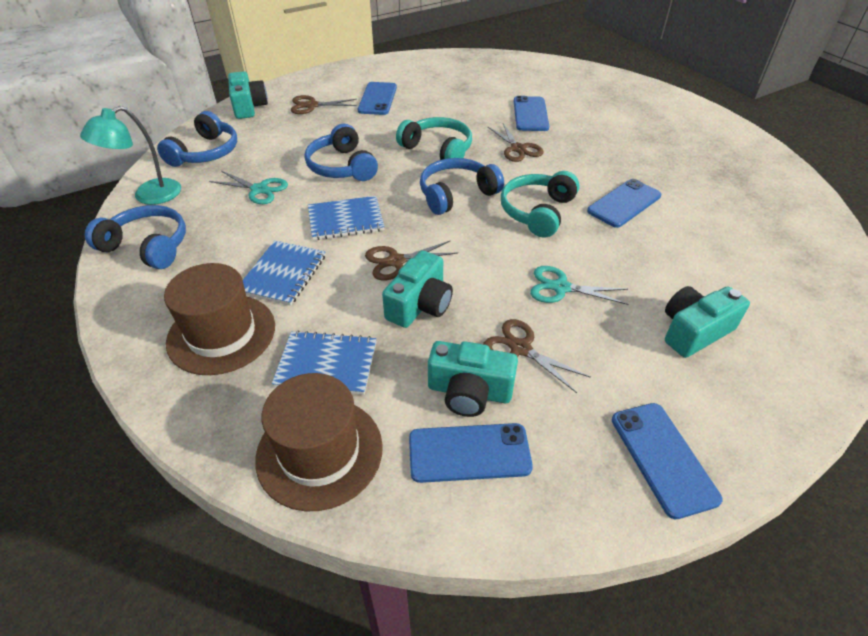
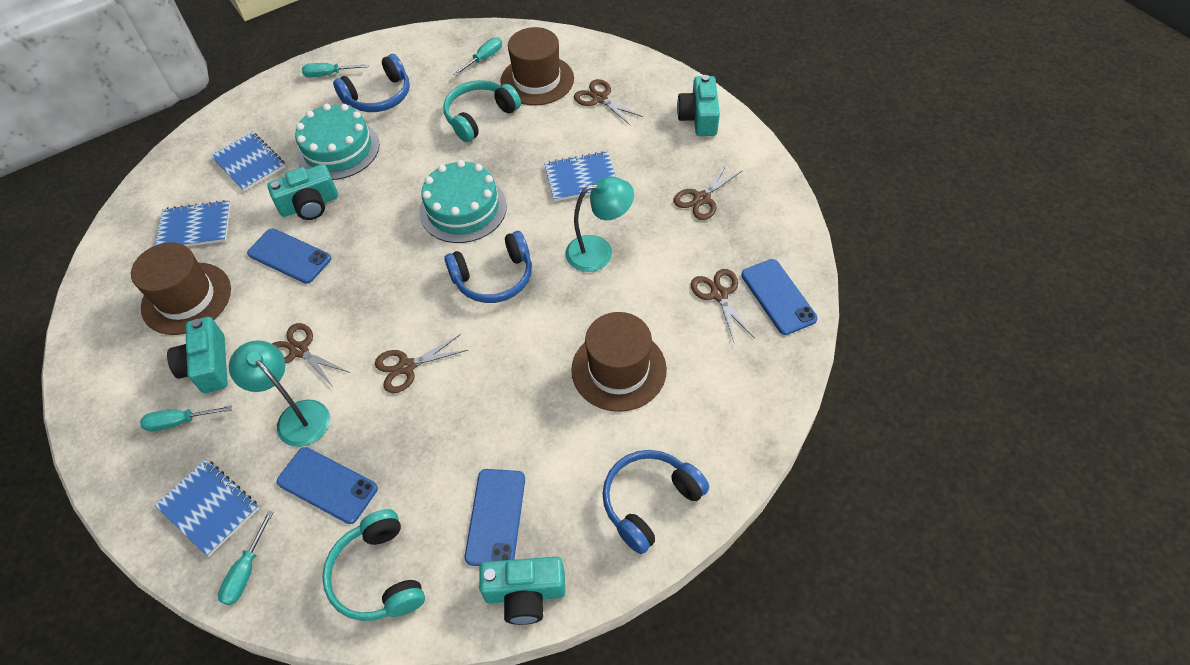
blue headphones: 4 -> 3
blue notebook: 3 -> 4
blue phone: 5 -> 4
brown hat: 2 -> 3
brown scissors: 4 -> 5
turquoise cake: 0 -> 2
turquoise lamp: 1 -> 2
turquoise scissors: 2 -> 0
turquoise screwdriver: 0 -> 4

